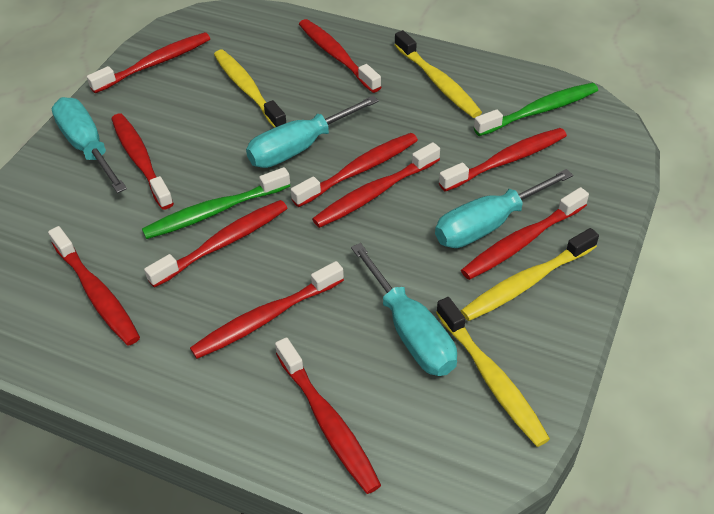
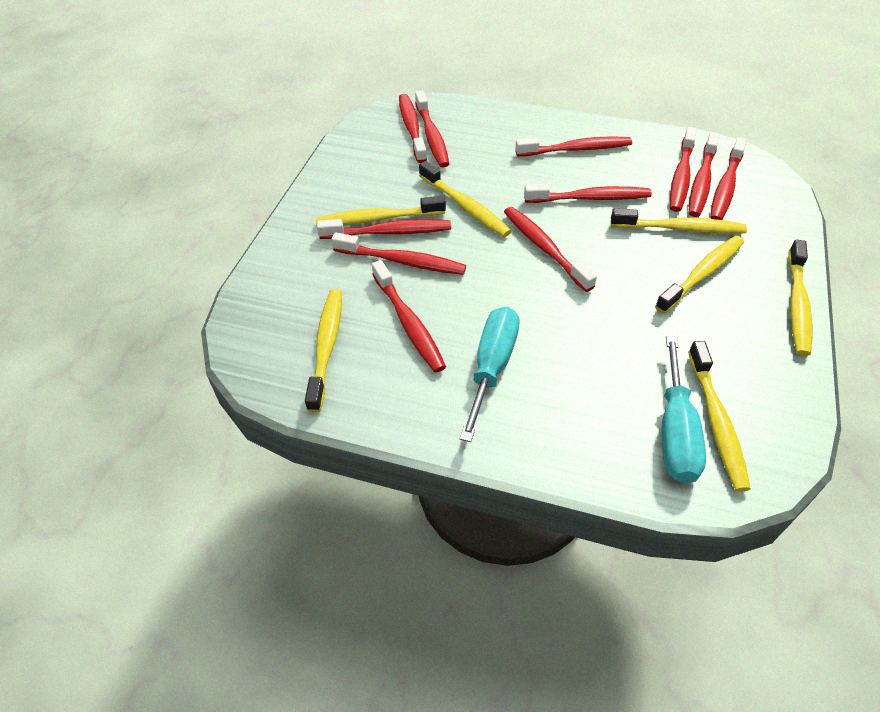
green toothbrush: 2 -> 0
turquoise screwdriver: 4 -> 2
yellow toothbrush: 4 -> 7

